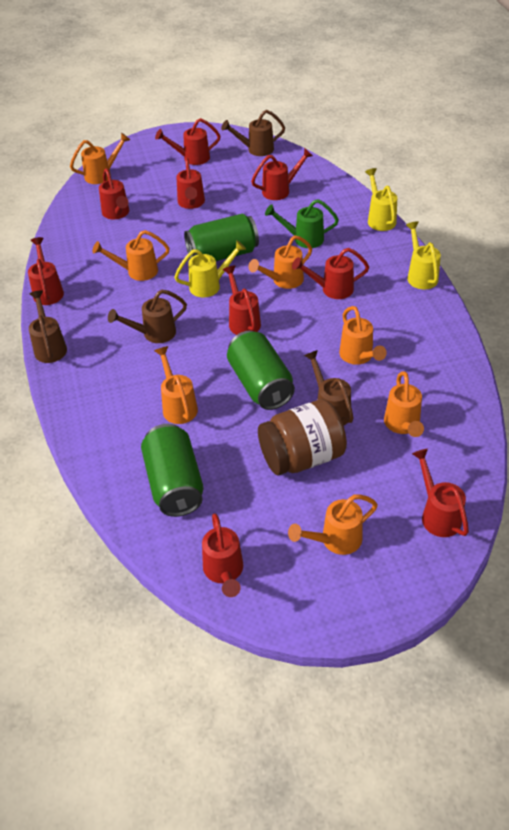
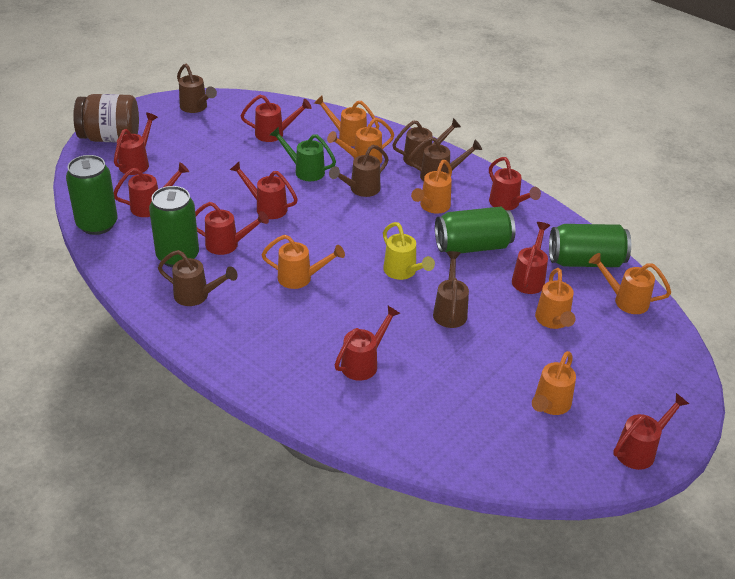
brown watering can: 4 -> 6
green can: 3 -> 4
yellow watering can: 3 -> 1

